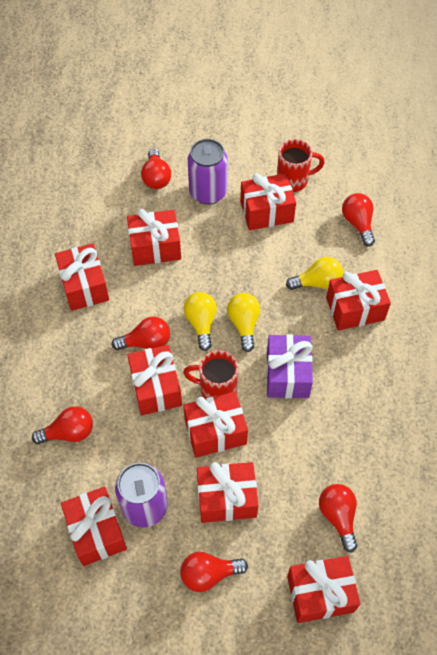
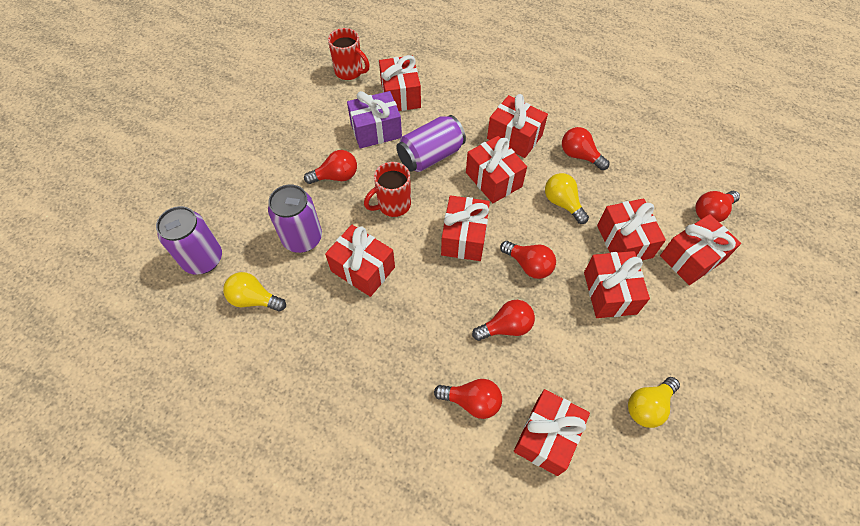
purple can: 2 -> 3

